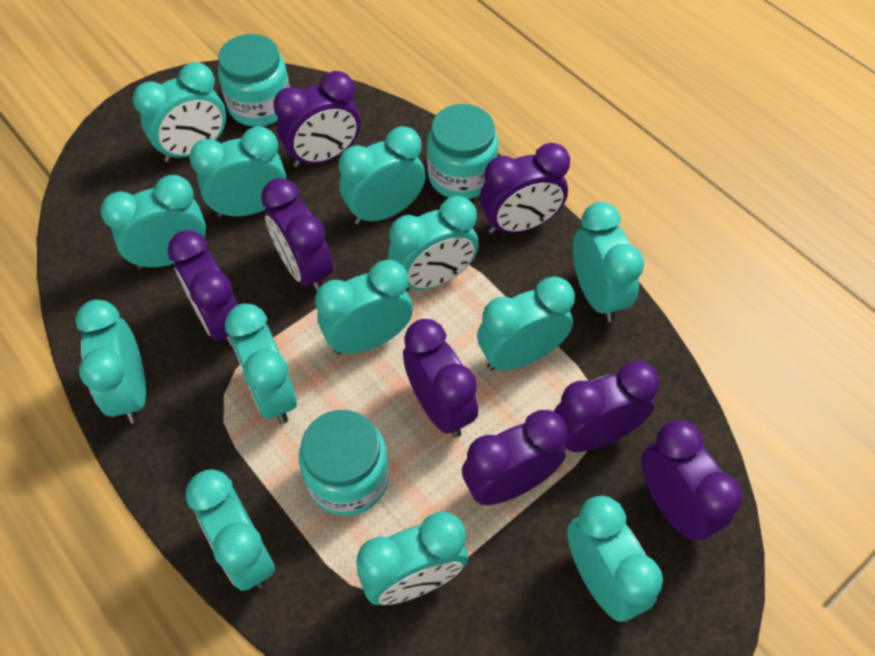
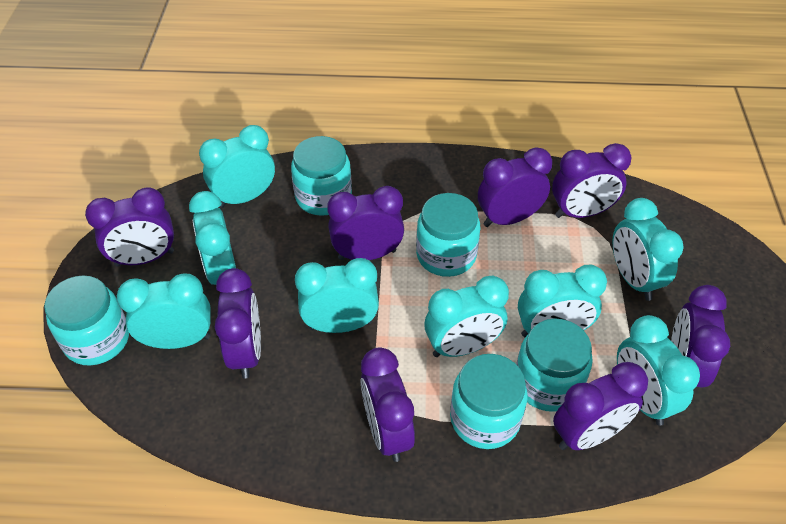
turquoise clock: 13 -> 8
turquoise jar: 3 -> 5

